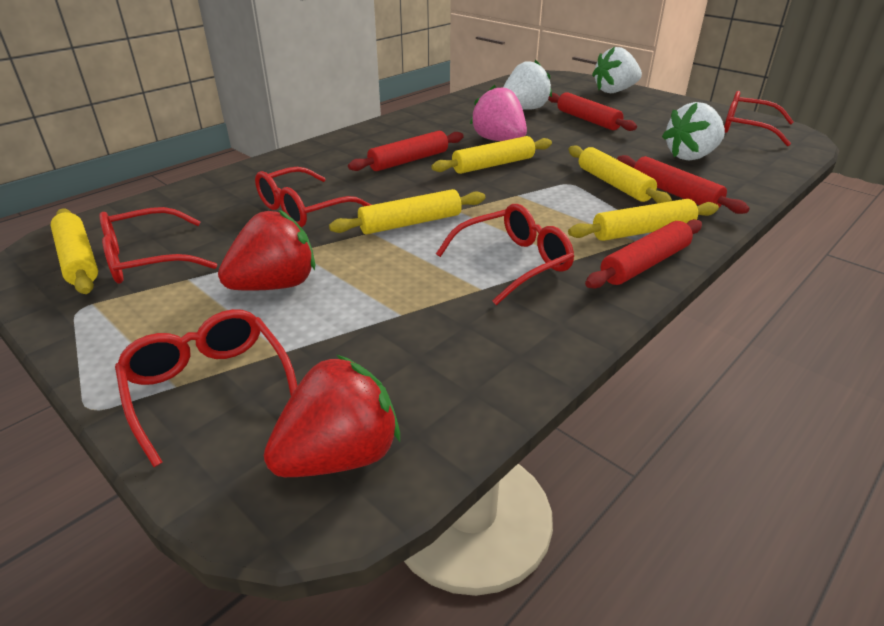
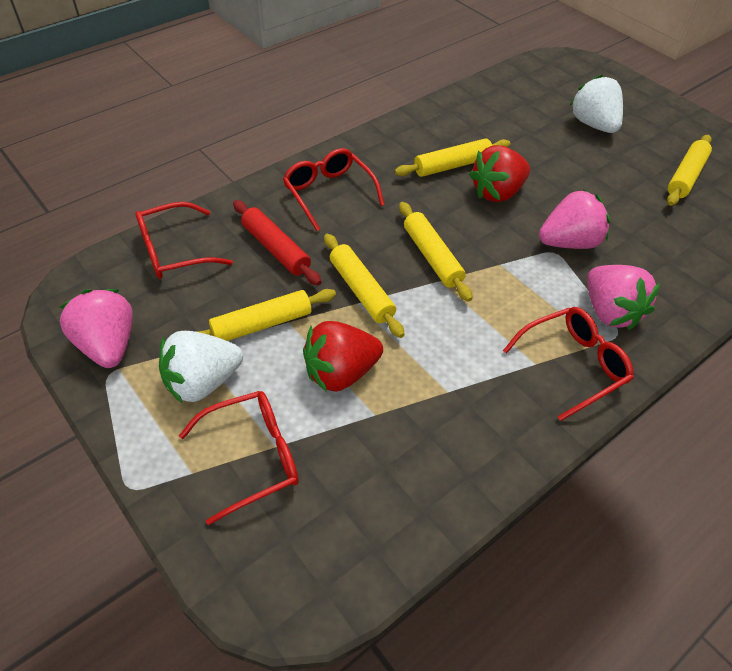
pink strawberry: 1 -> 3
red glasses: 5 -> 4
red rolling pin: 4 -> 1
white strawberry: 3 -> 2

